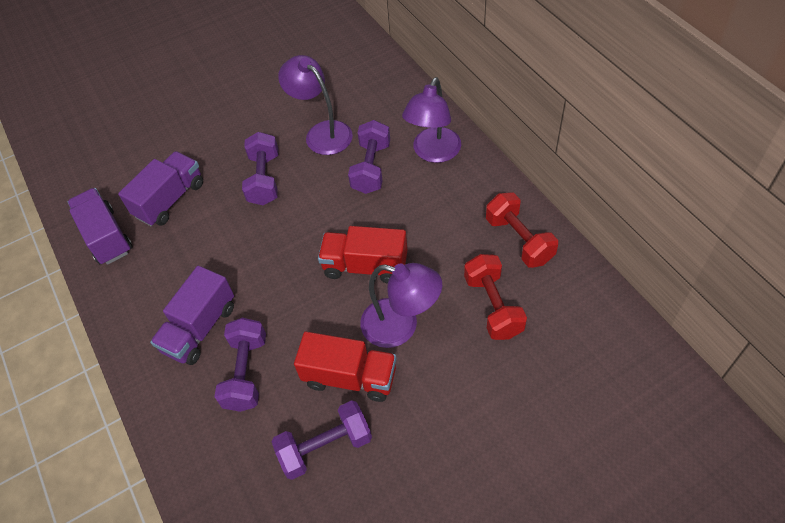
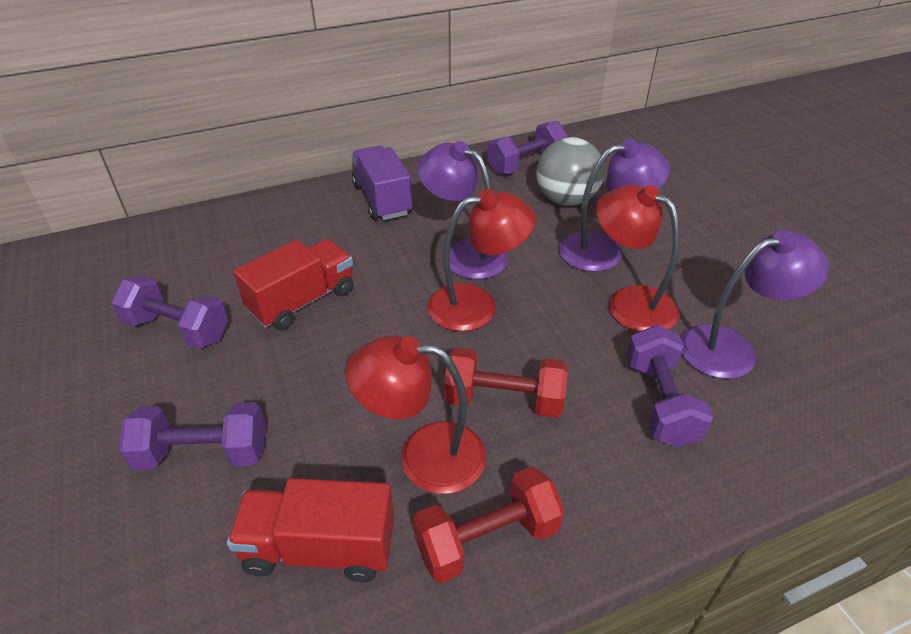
grey ball: 0 -> 1
purple truck: 3 -> 1
red lamp: 0 -> 3

